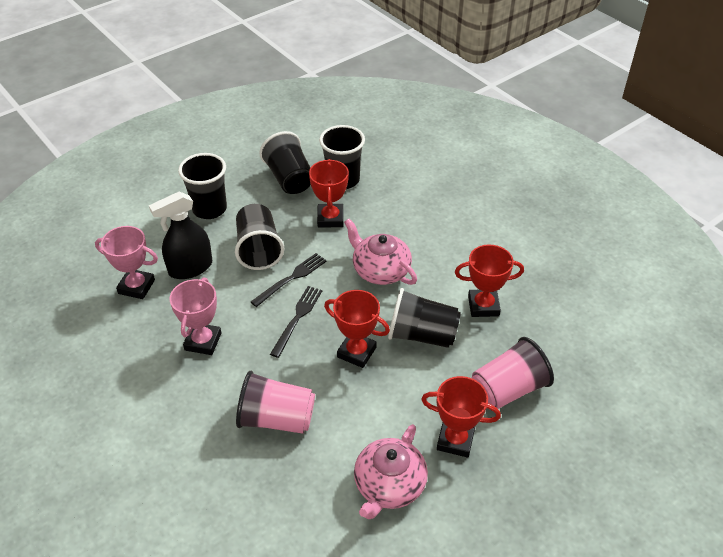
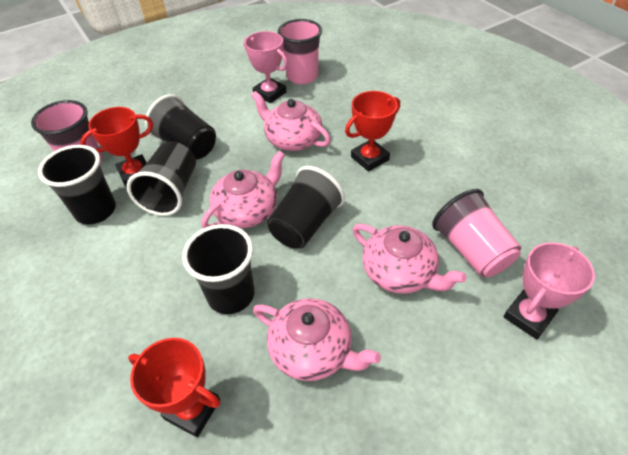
black fork: 2 -> 0
black spray bottle: 1 -> 0
pink cup: 2 -> 3
pink teapot: 2 -> 4
red trophy: 4 -> 3

